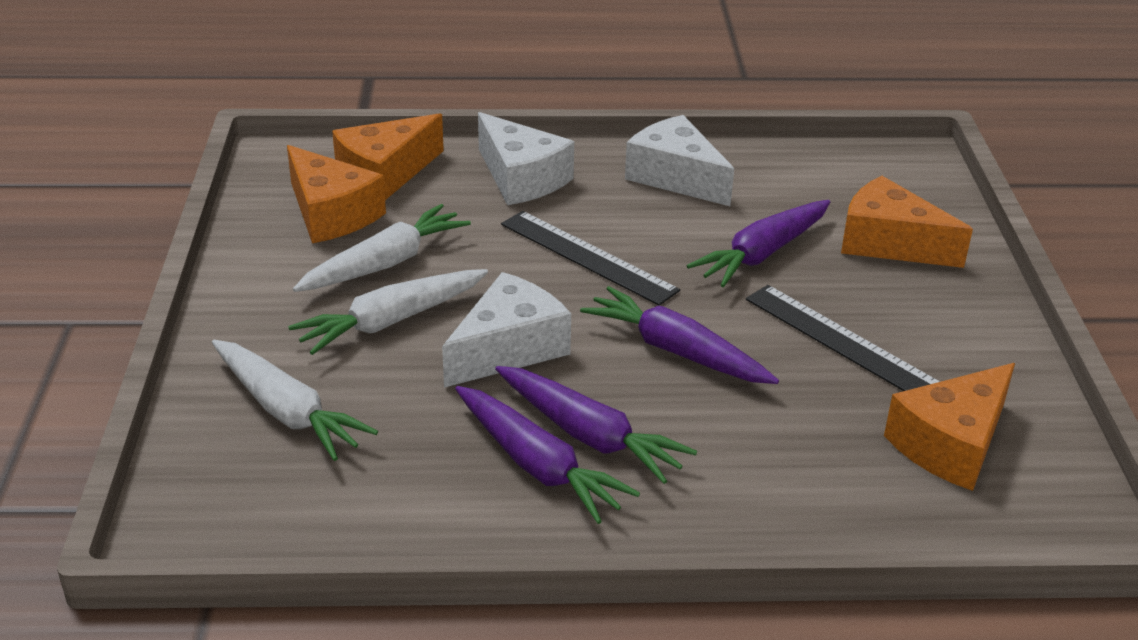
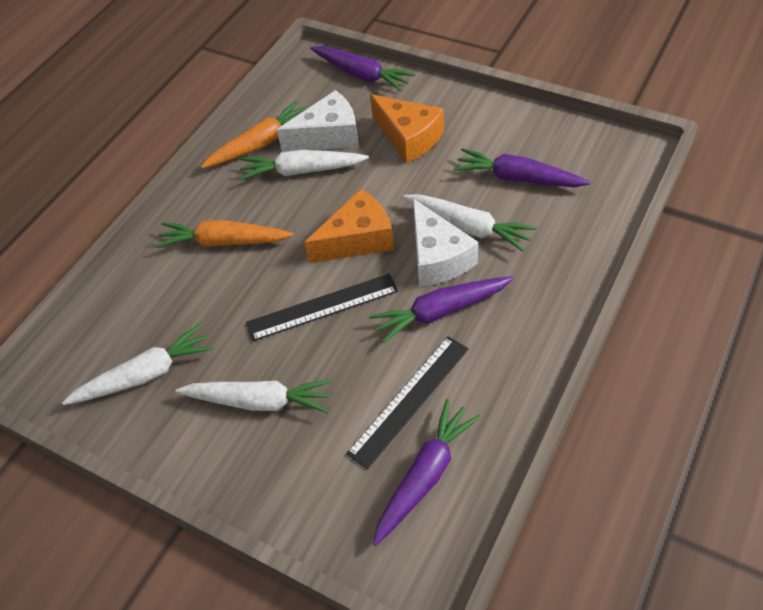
orange carrot: 0 -> 2
orange cheese: 4 -> 2
white carrot: 3 -> 4
white cheese: 3 -> 2

